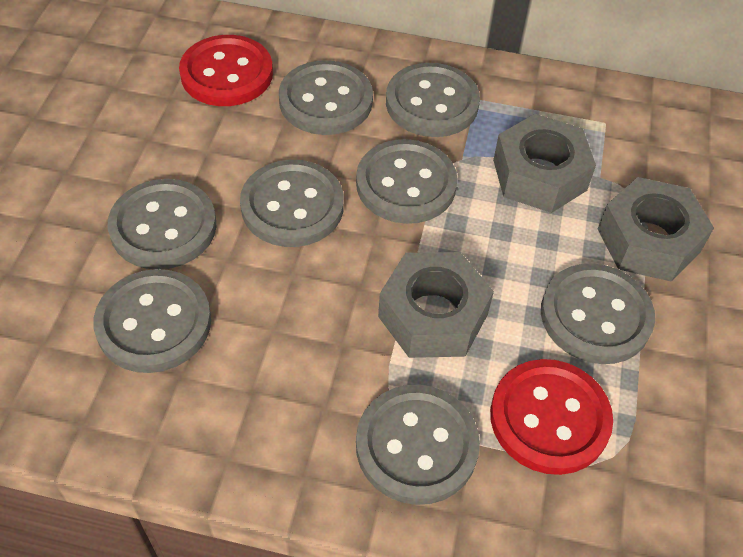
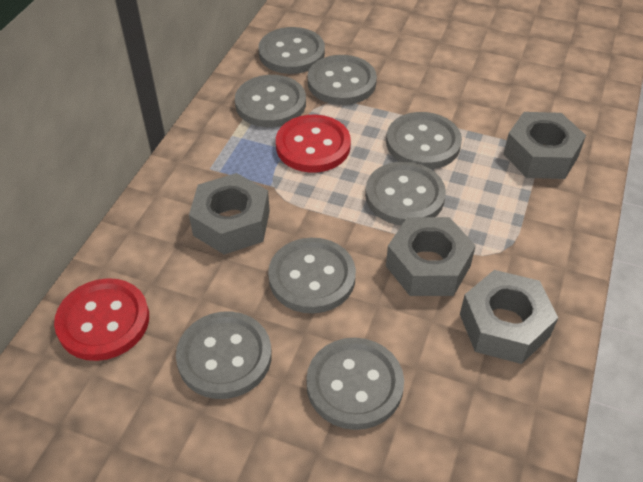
grey nut: 3 -> 4

